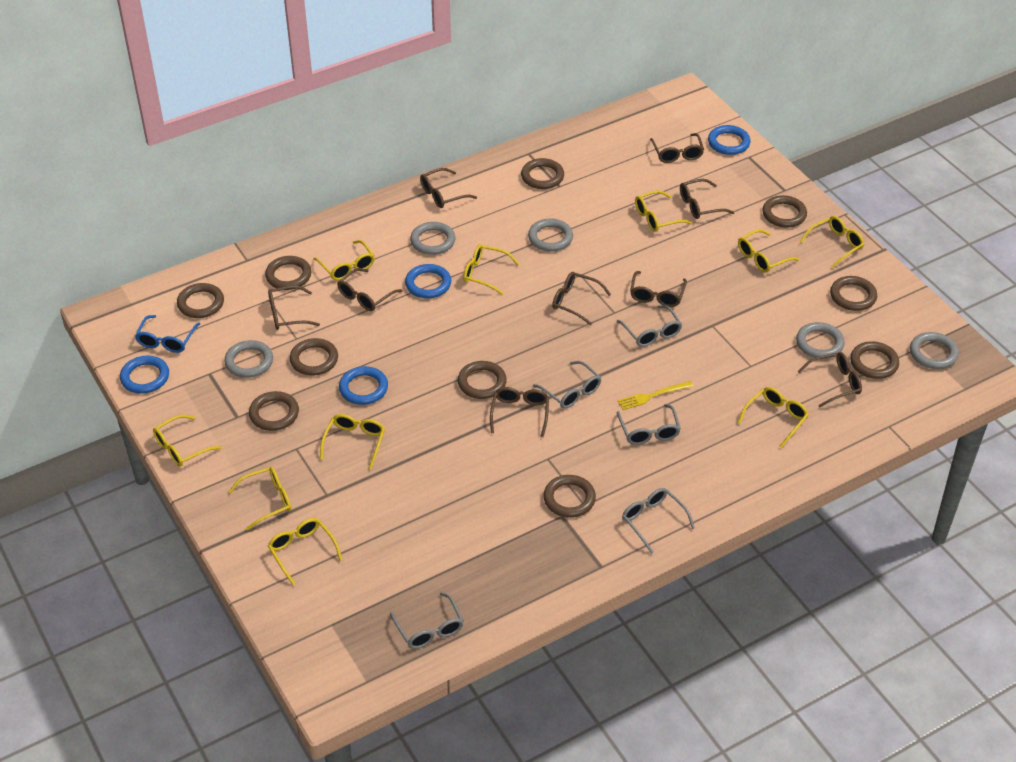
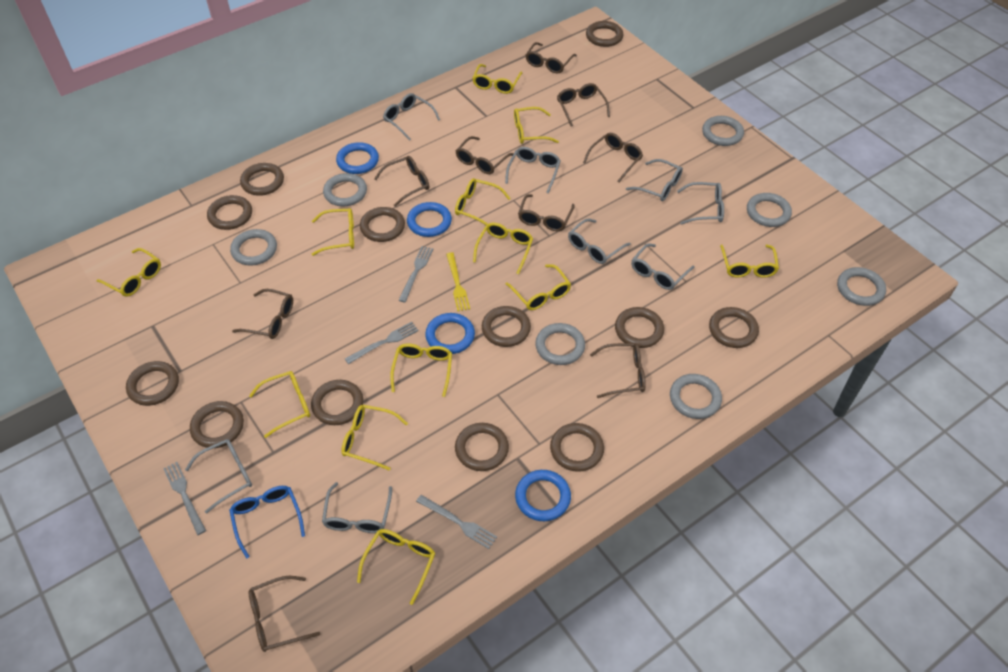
brown ring: 10 -> 12
grey fork: 0 -> 4
grey glasses: 5 -> 8
grey ring: 5 -> 7
yellow glasses: 10 -> 12

